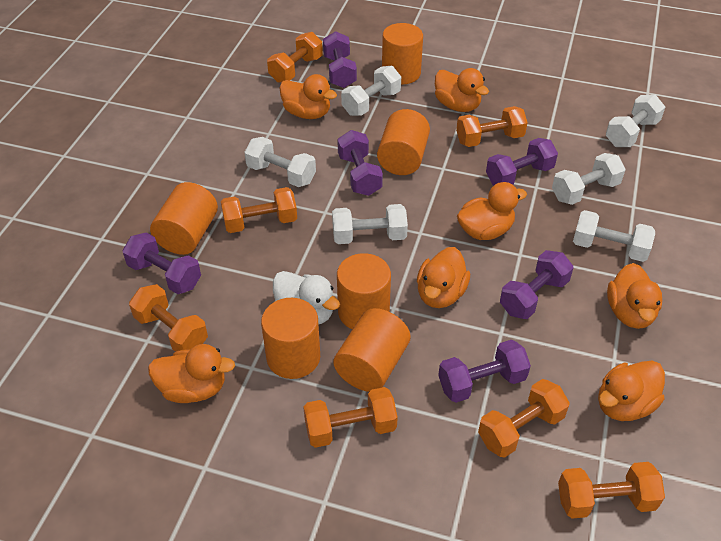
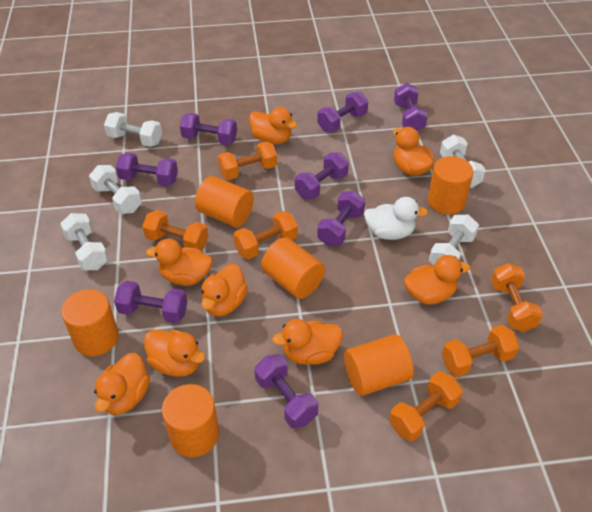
orange duck: 7 -> 8
orange dumbbell: 7 -> 6
purple dumbbell: 6 -> 8
white dumbbell: 6 -> 5

